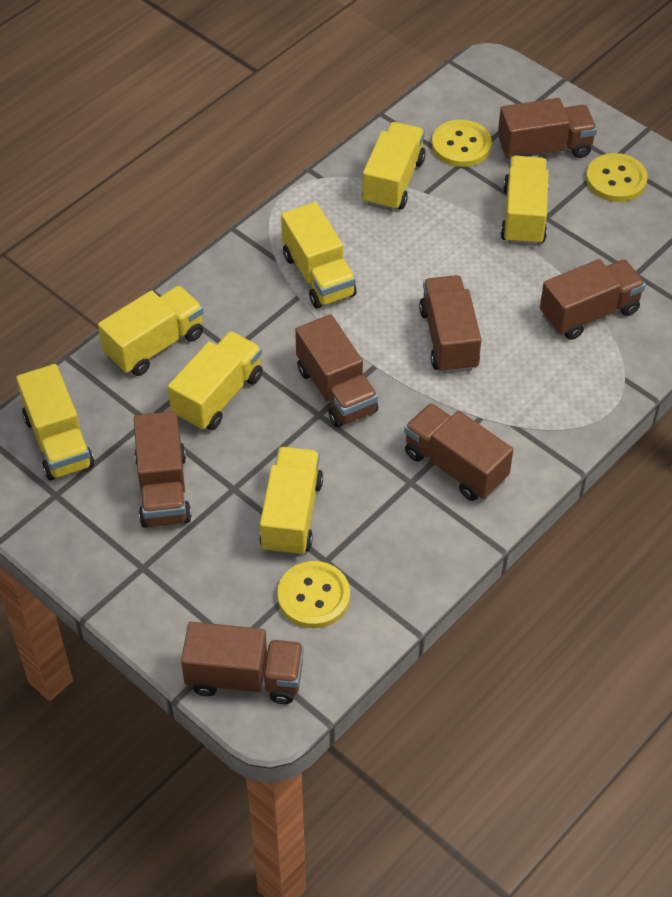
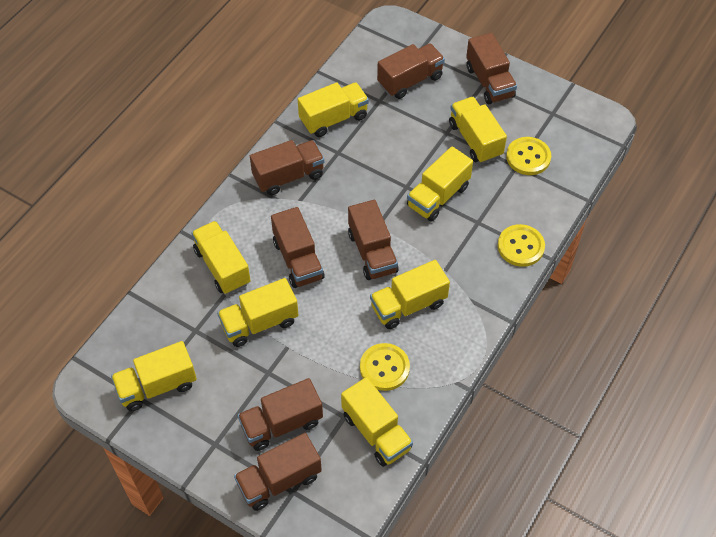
yellow truck: 7 -> 8

